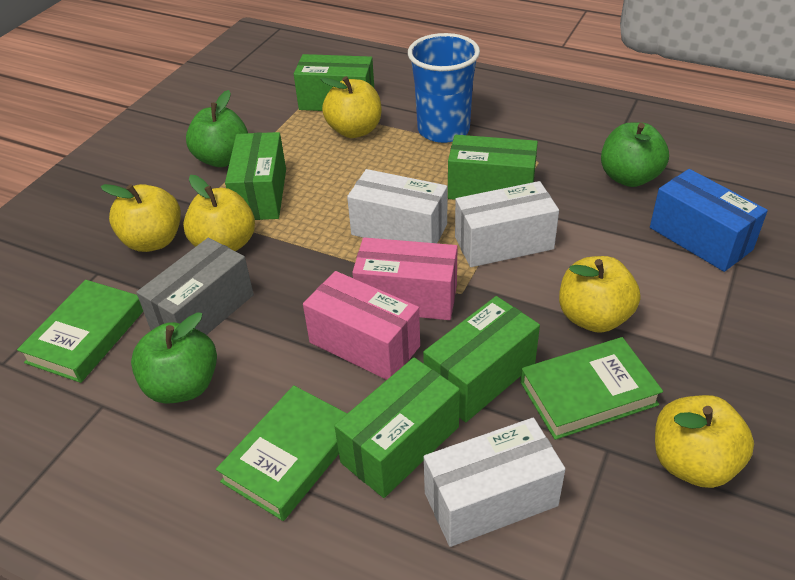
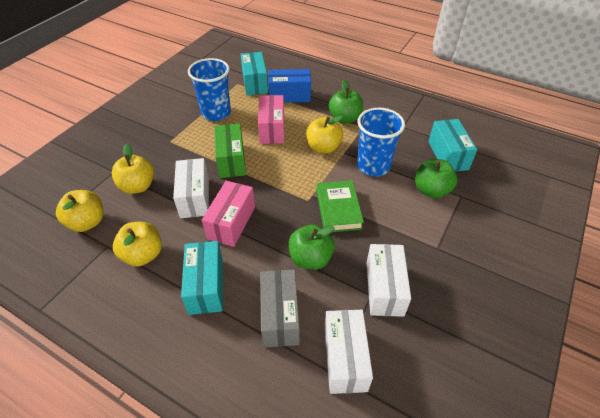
blue cup: 1 -> 2
green book: 3 -> 1
green box: 5 -> 1
turquoise box: 0 -> 3
yellow apple: 5 -> 4

